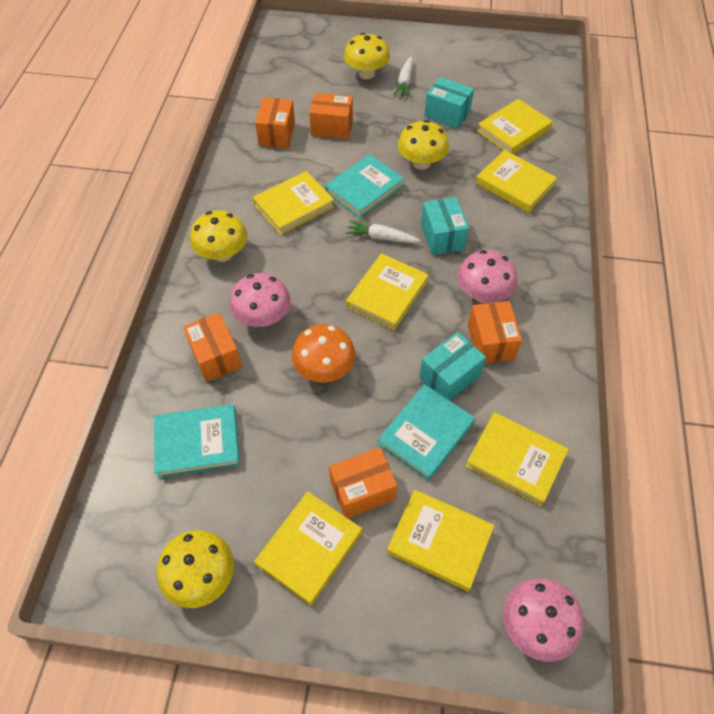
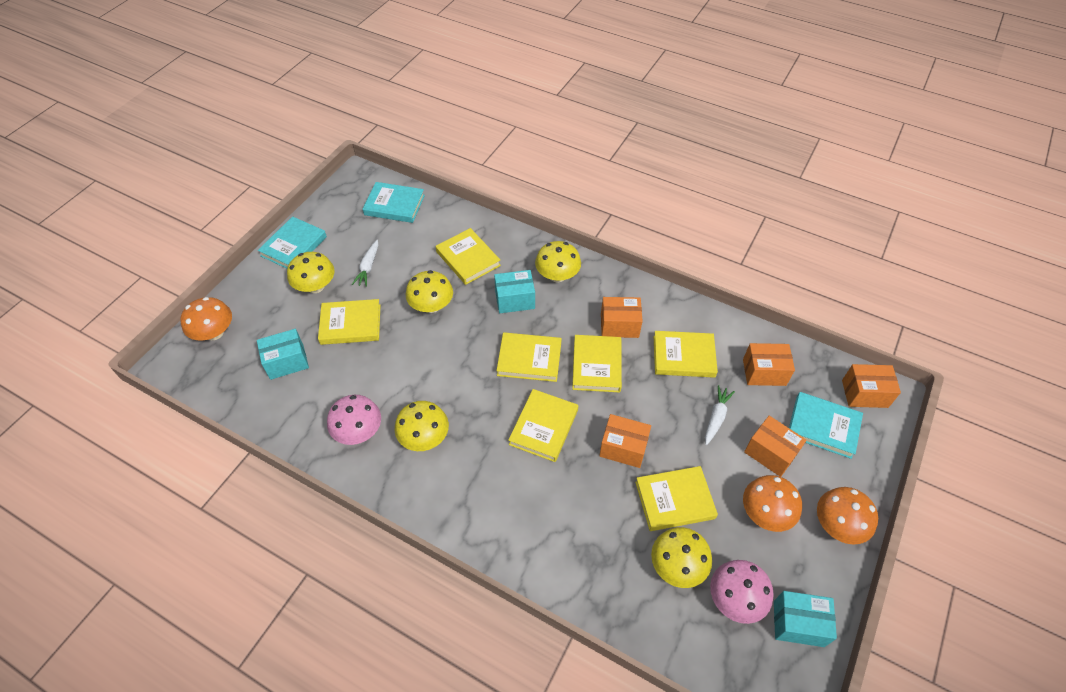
orange mushroom: 1 -> 3
pink mushroom: 3 -> 2
yellow mushroom: 4 -> 5

